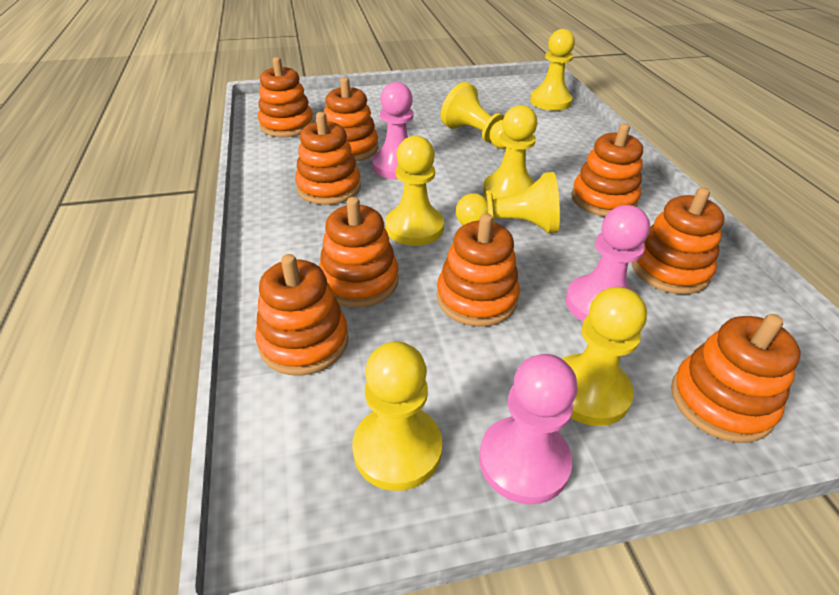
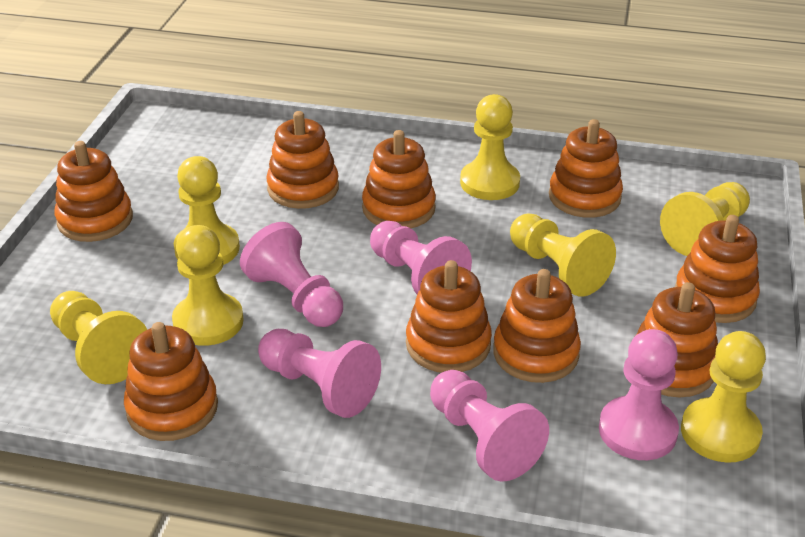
pink pawn: 3 -> 5

